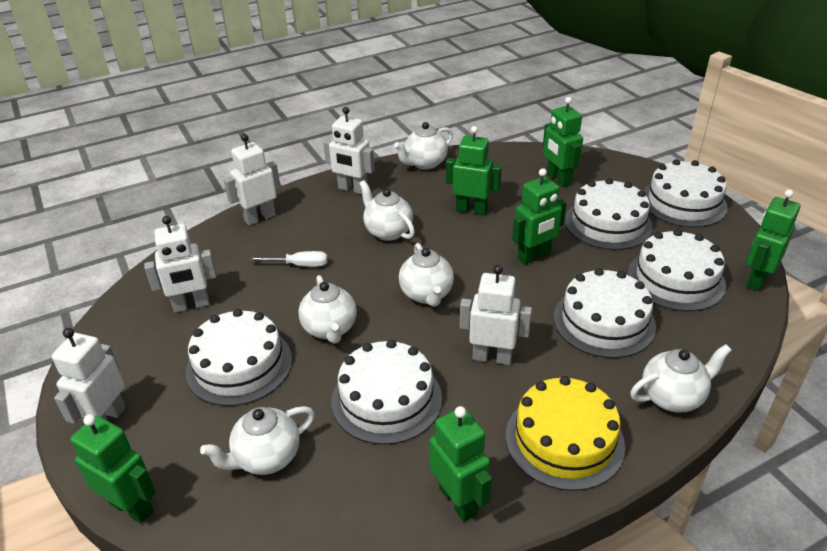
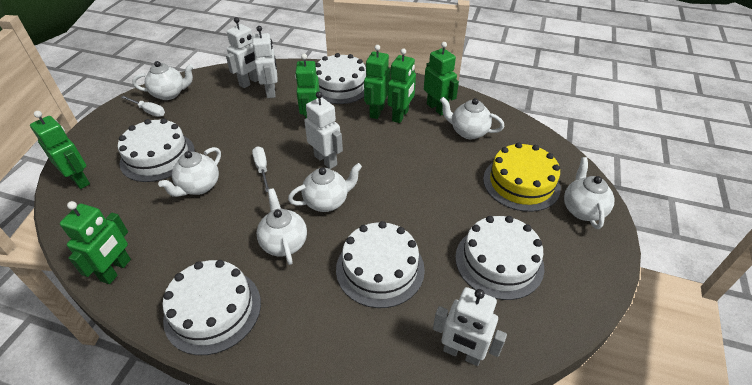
white cake: 6 -> 5
white robot: 5 -> 4
white screwdriver: 1 -> 2

